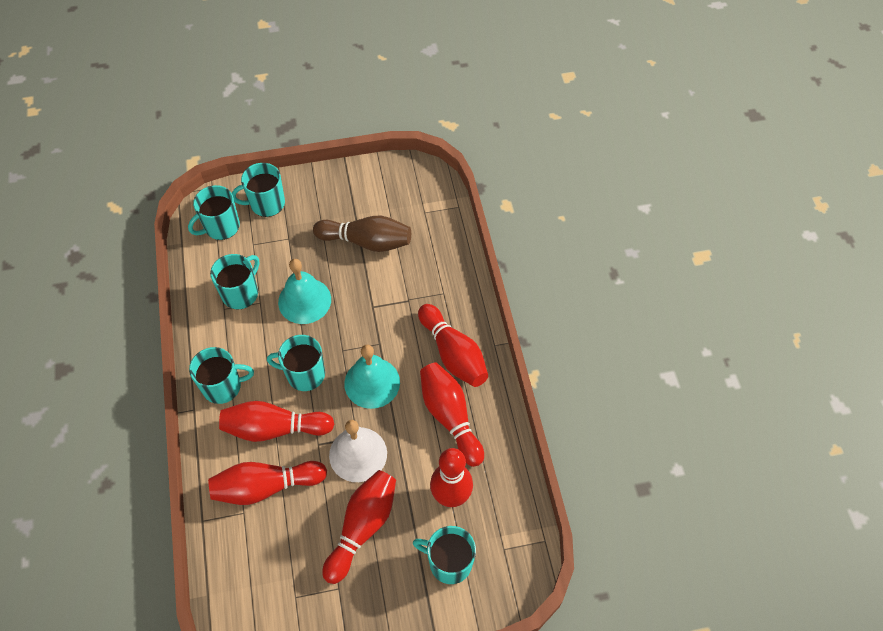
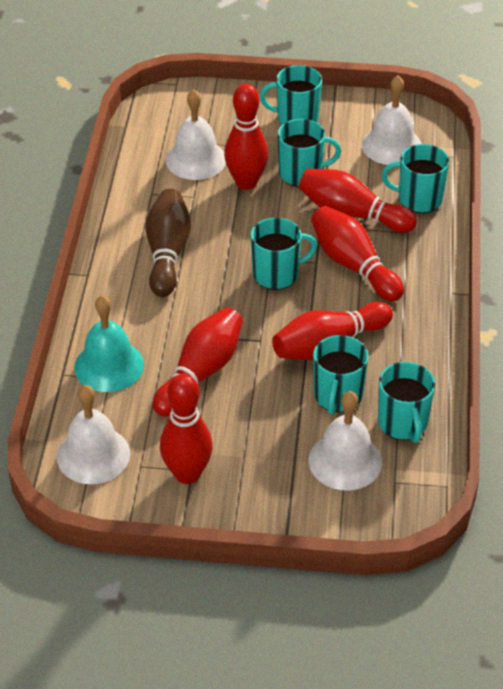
turquoise bell: 2 -> 1
white bell: 1 -> 4

